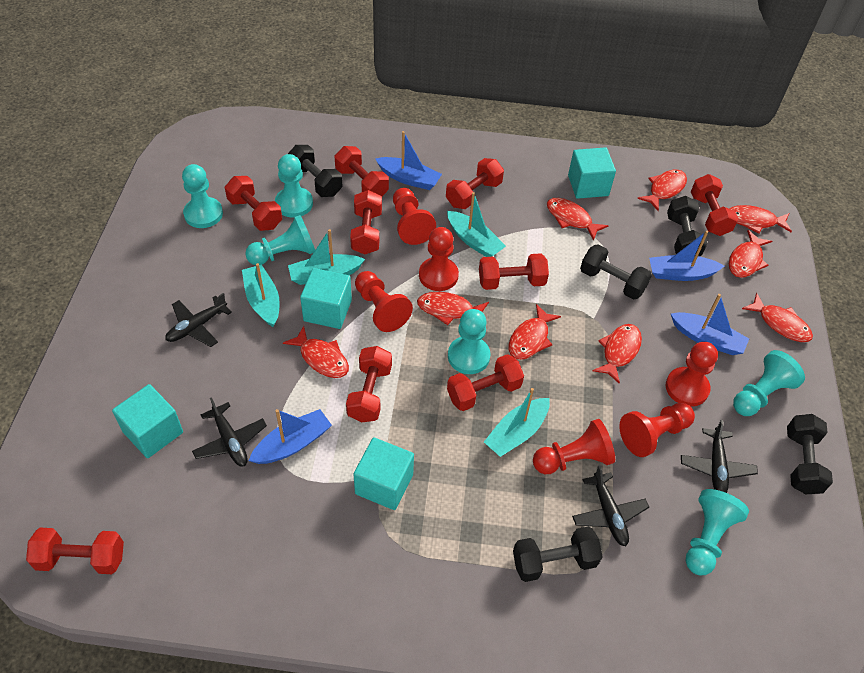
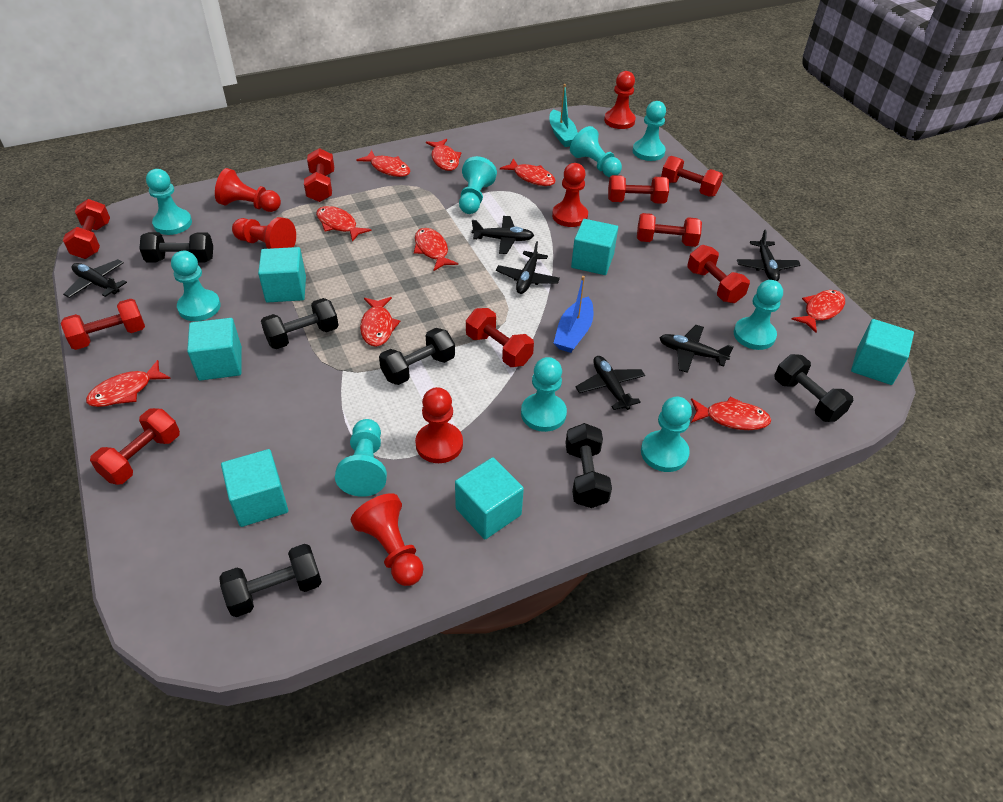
black dumbbell: 5 -> 6
black plane: 4 -> 6
blue boat: 4 -> 1
turquoise boat: 4 -> 1
turquoise cube: 4 -> 6
turquoise pawn: 6 -> 9

